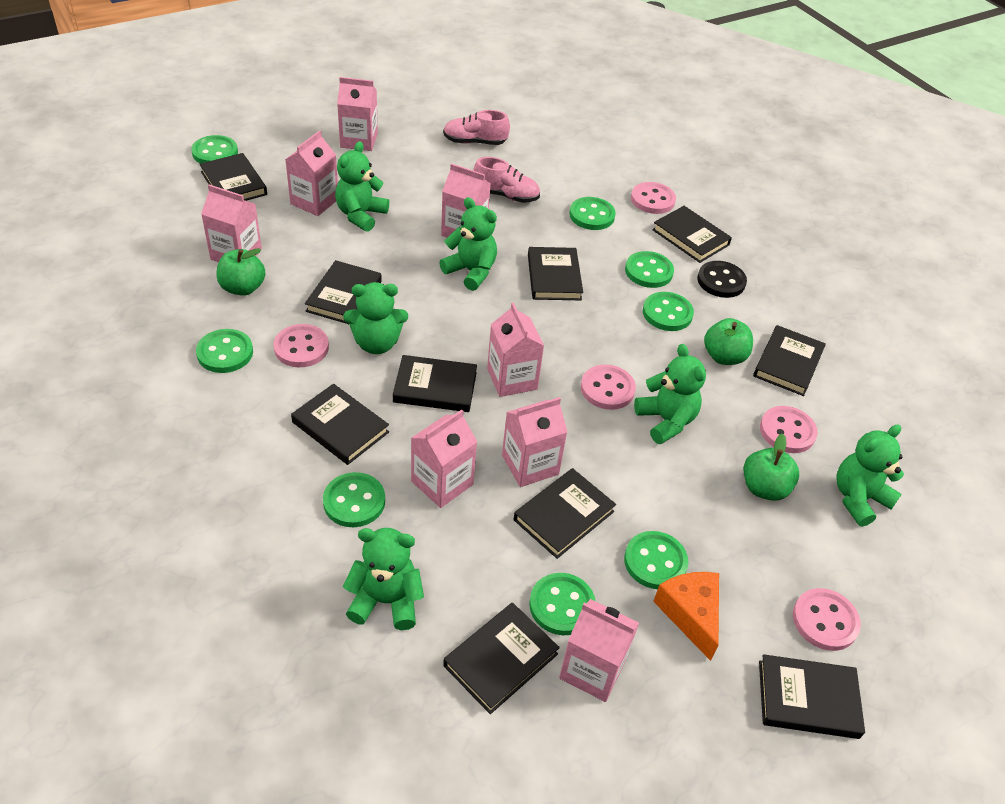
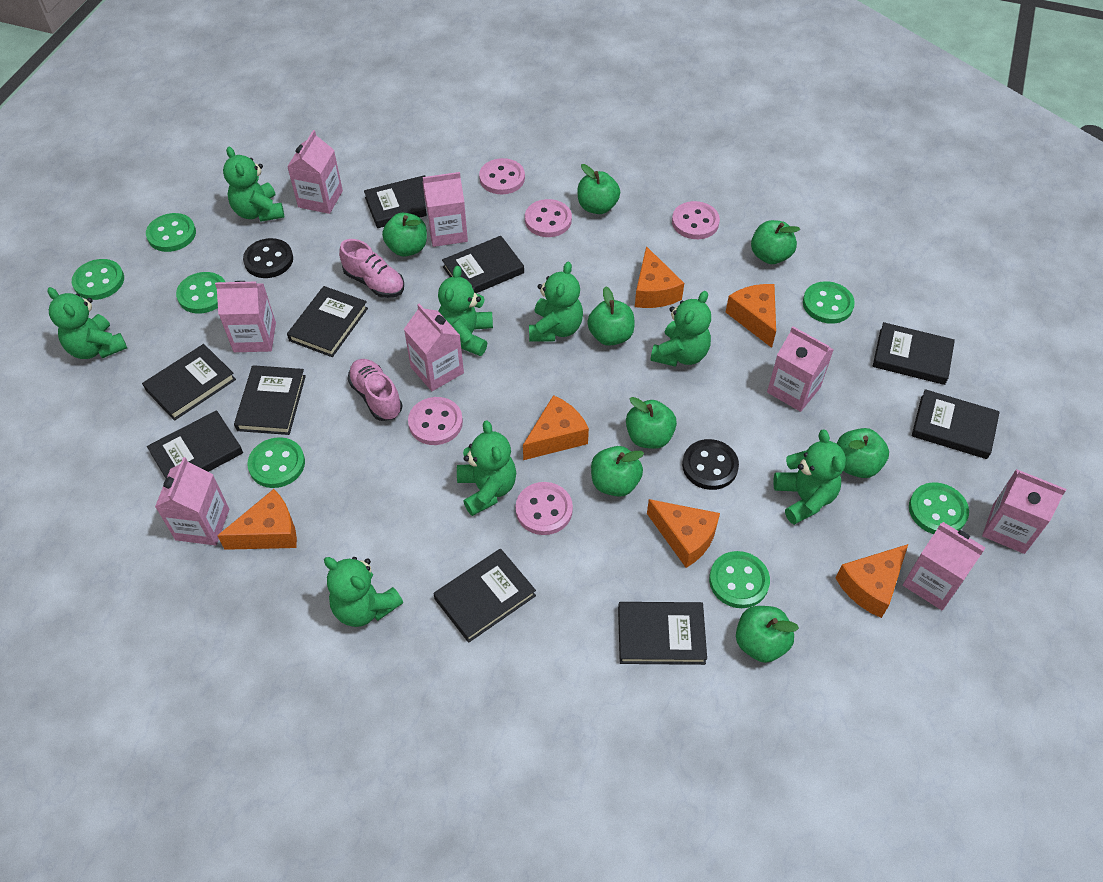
black button: 1 -> 2
green apple: 3 -> 8
green button: 8 -> 7
green teddy bear: 6 -> 8
orange cheese: 1 -> 6

